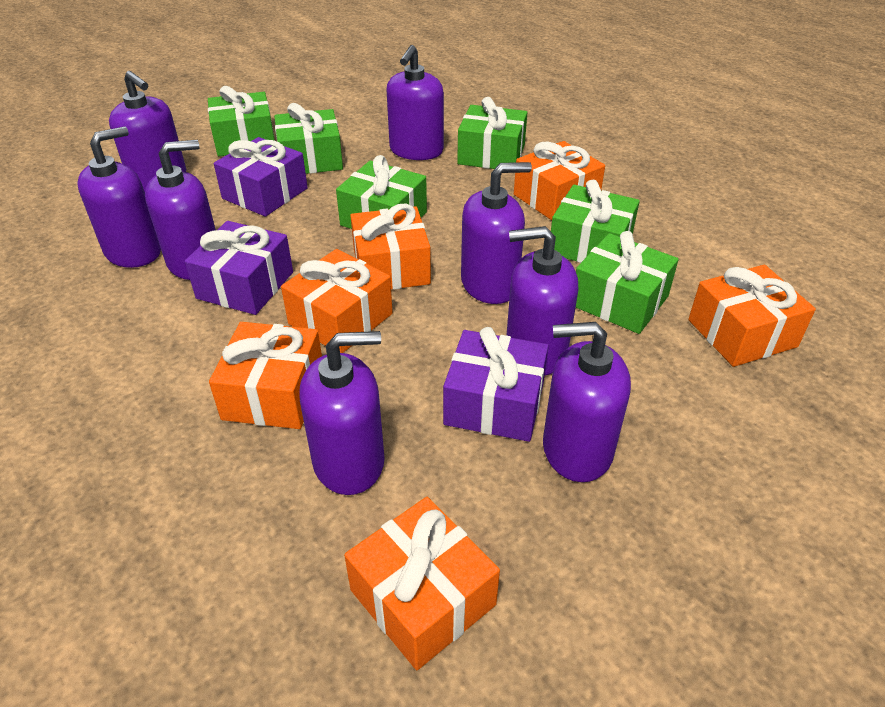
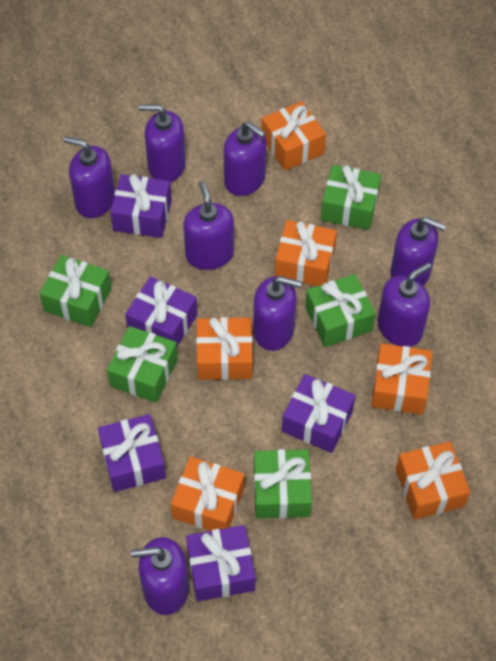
green gift: 6 -> 5
purple gift: 3 -> 5

